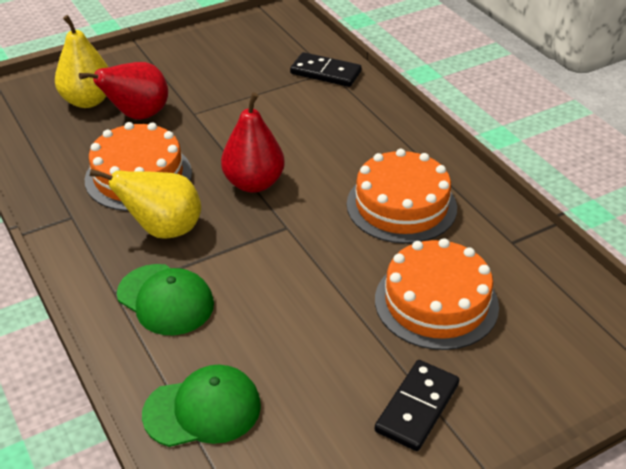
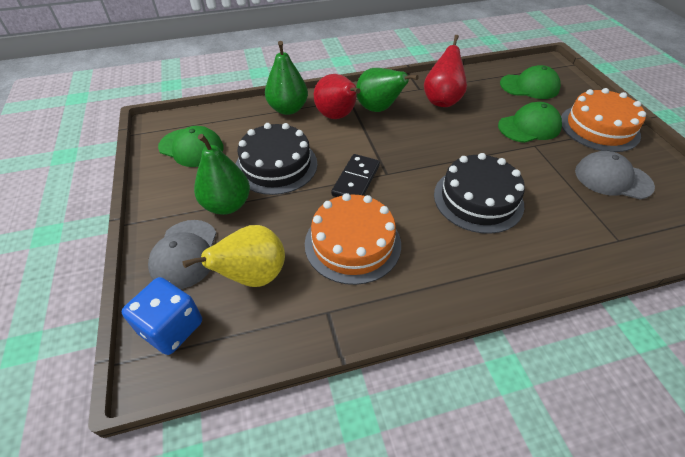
black cake: 0 -> 2
black domino: 2 -> 1
blue dice: 0 -> 1
green cap: 2 -> 3
green pear: 0 -> 3
grey cap: 0 -> 2
orange cake: 3 -> 2
yellow pear: 2 -> 1

